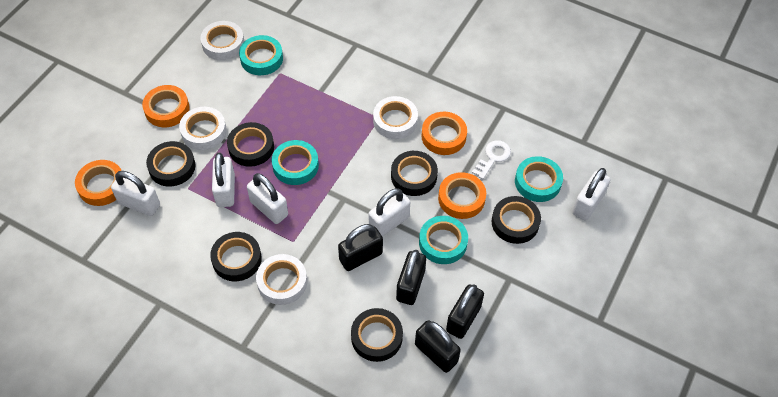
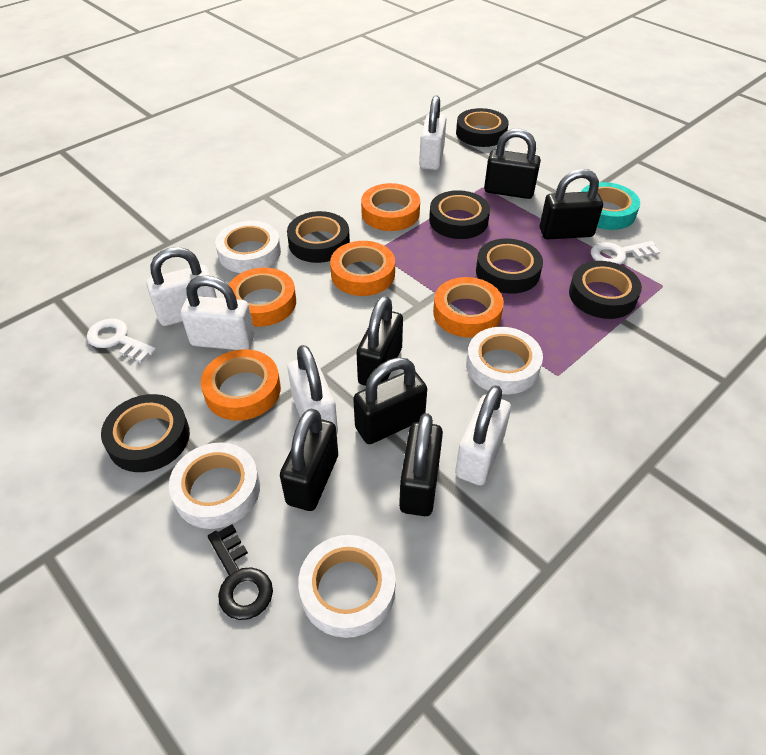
black key: 0 -> 1
black padlock: 4 -> 6
orange tape: 4 -> 5
turquoise tape: 4 -> 1
white key: 1 -> 2

